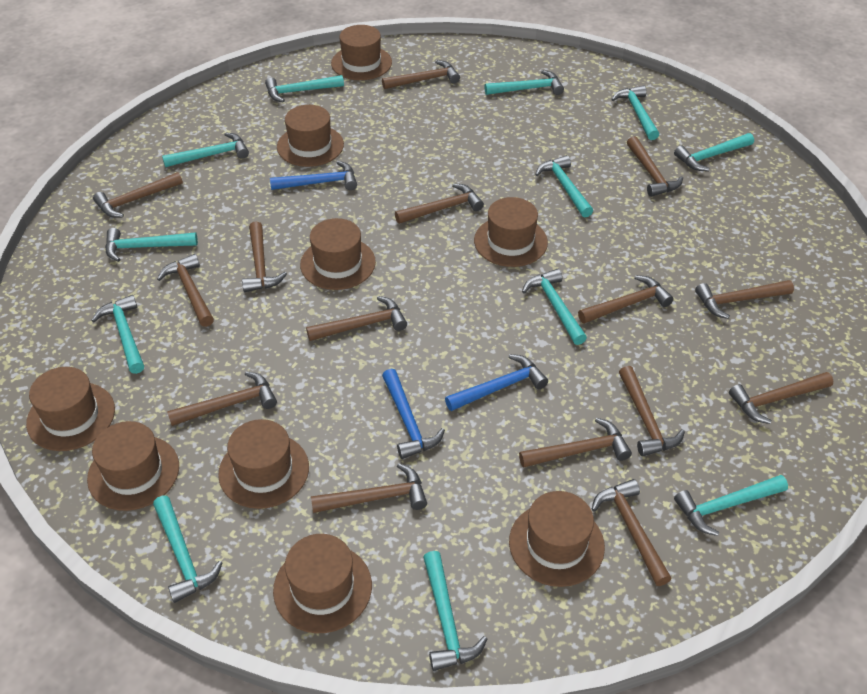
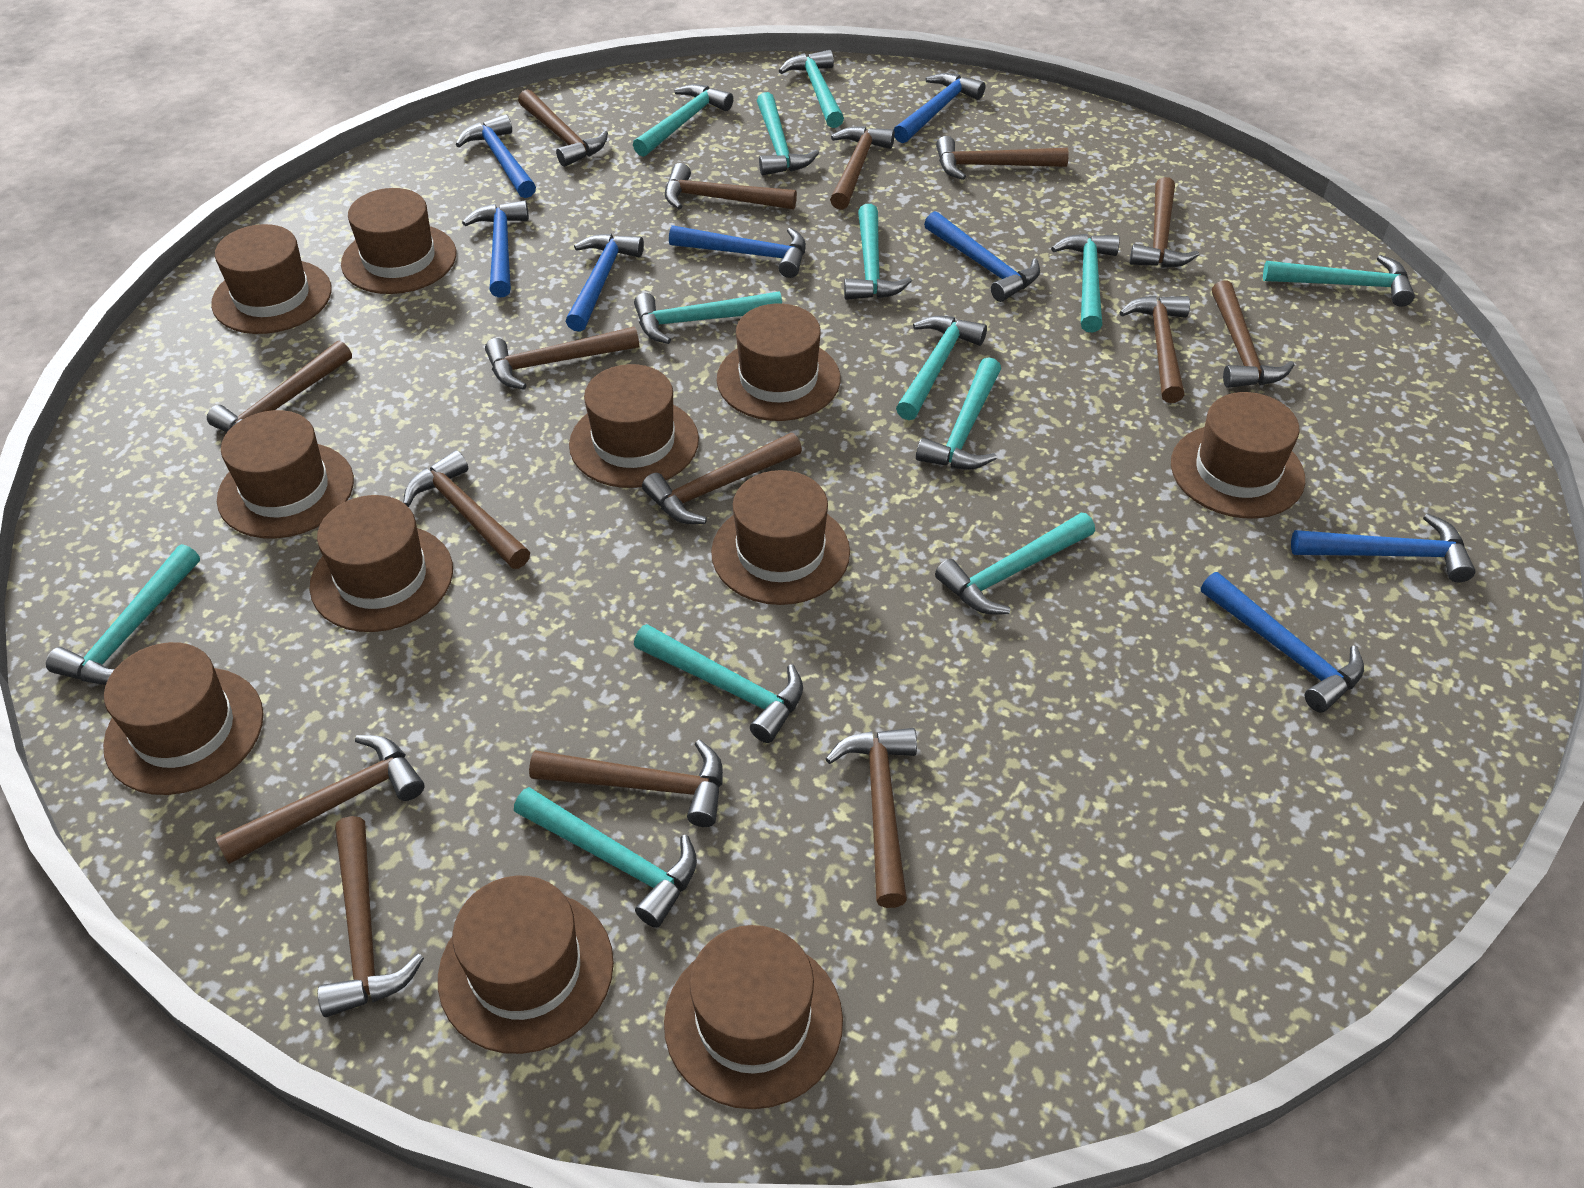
blue hammer: 3 -> 8
brown hat: 9 -> 11
turquoise hammer: 12 -> 13

